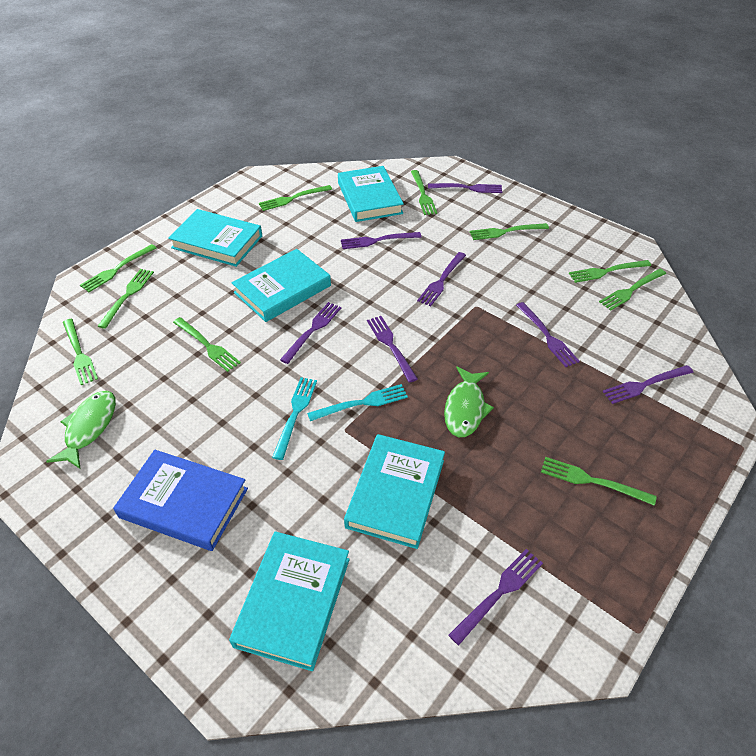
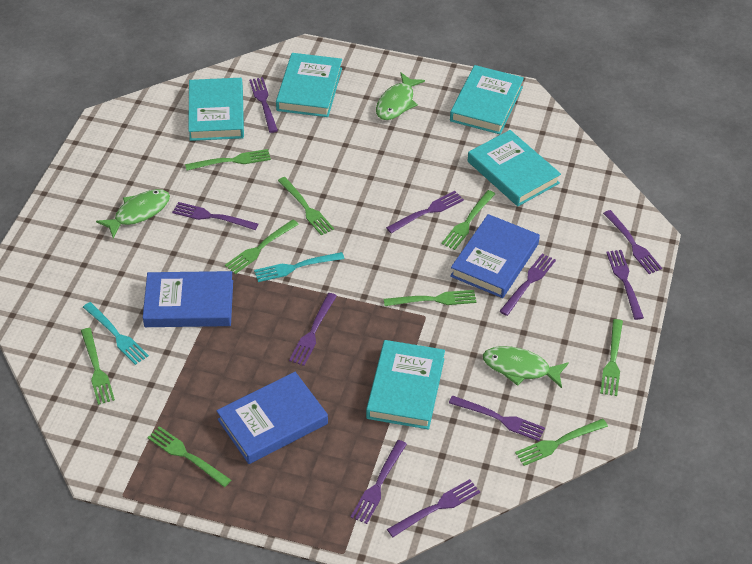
blue book: 1 -> 3
green fish: 2 -> 3
green fork: 10 -> 9
purple fork: 8 -> 10

